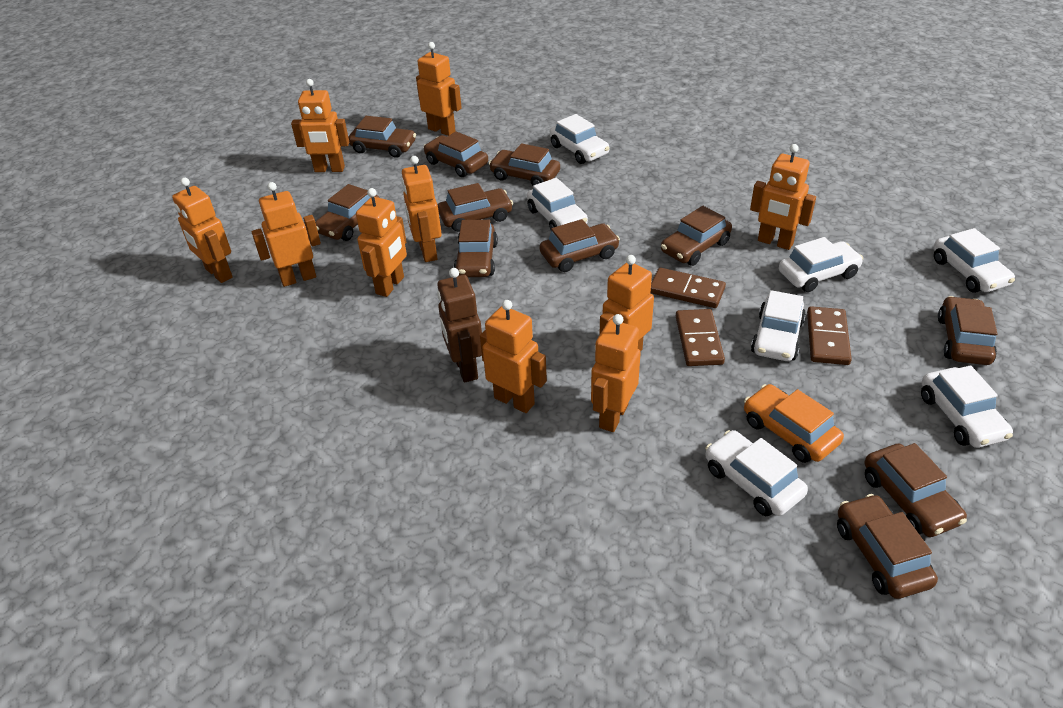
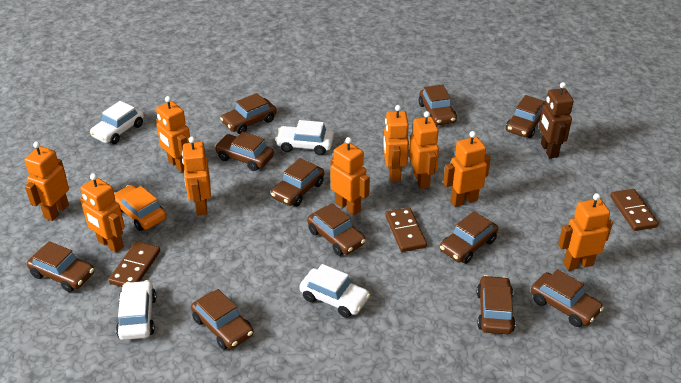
orange robot: 10 -> 9
white car: 7 -> 4

